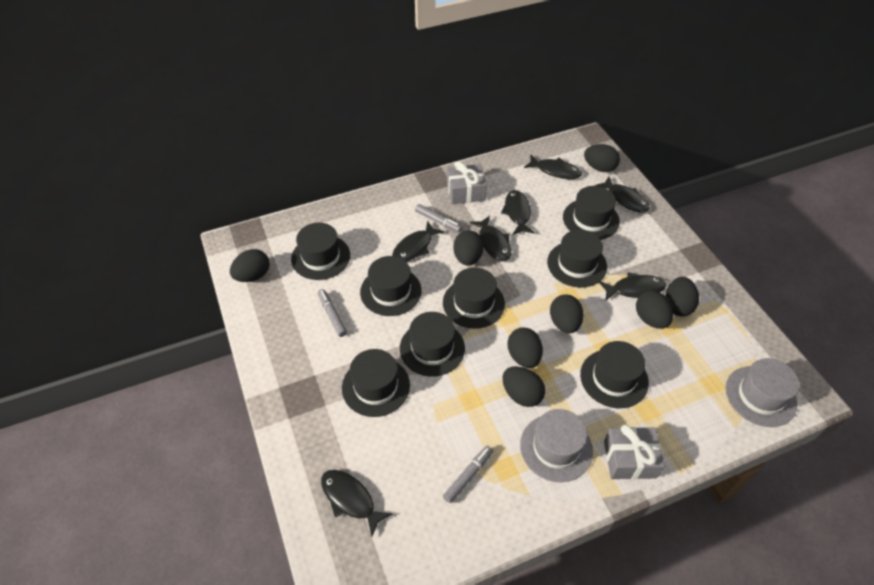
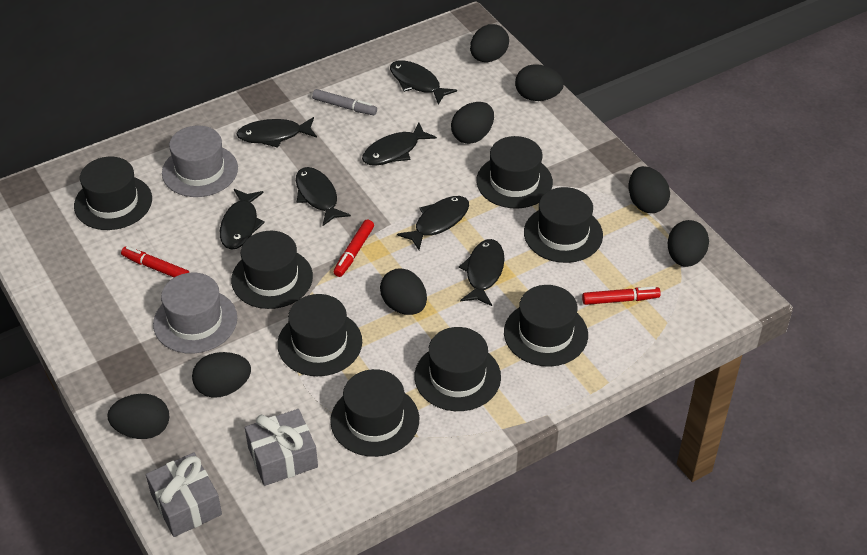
grey marker: 3 -> 1
red marker: 0 -> 3

